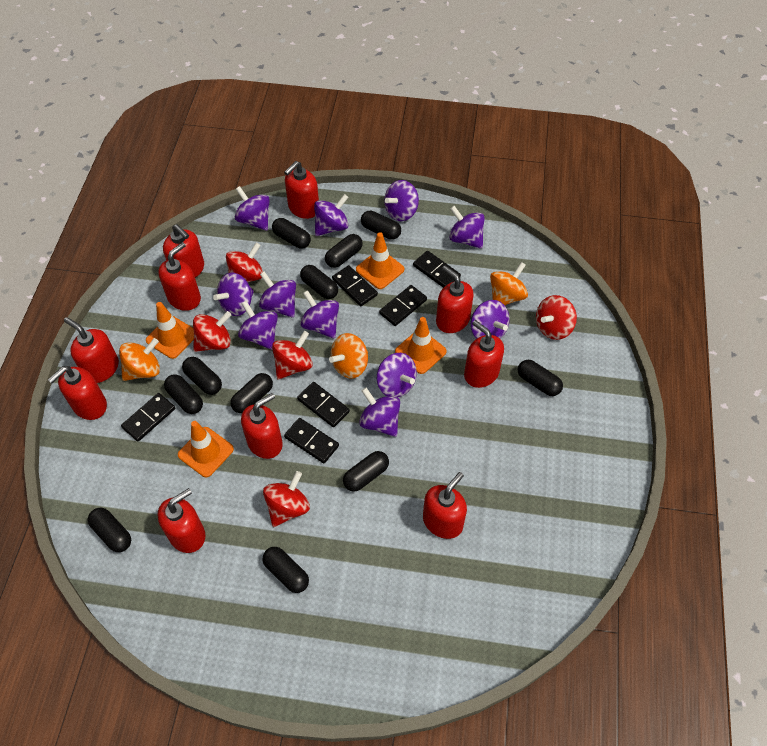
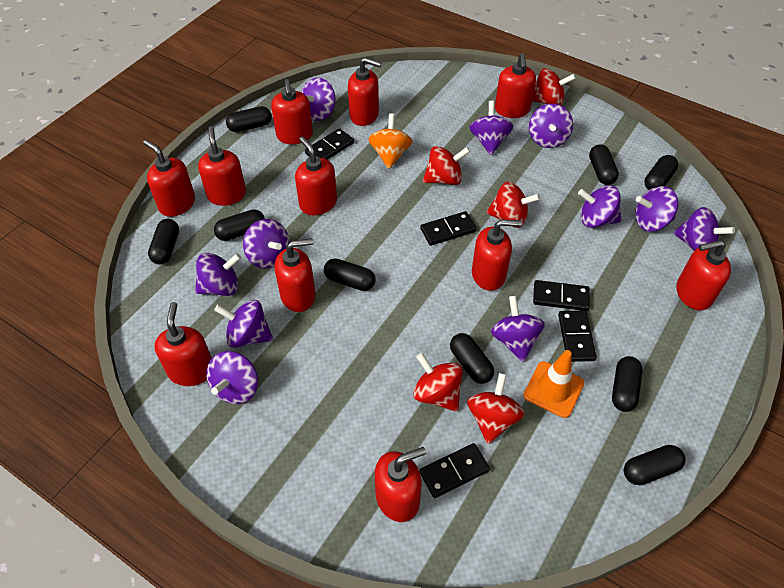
black capsule: 11 -> 9
black domino: 6 -> 5
orange spinning top: 3 -> 1
orange traffic cone: 4 -> 1
red soap dispenser: 10 -> 11

